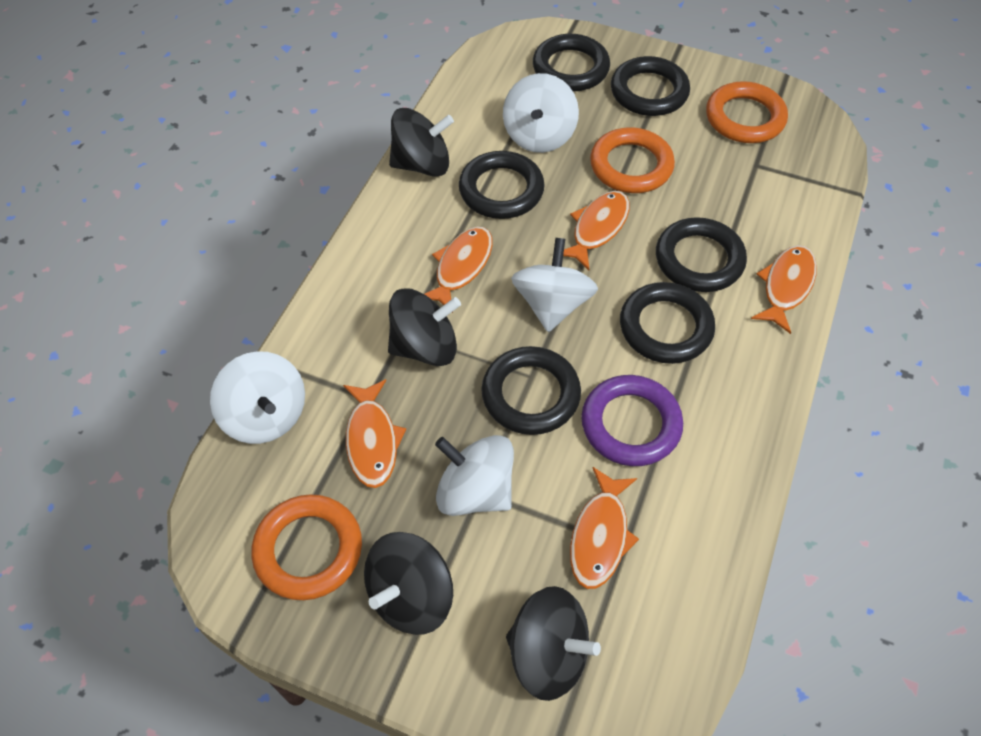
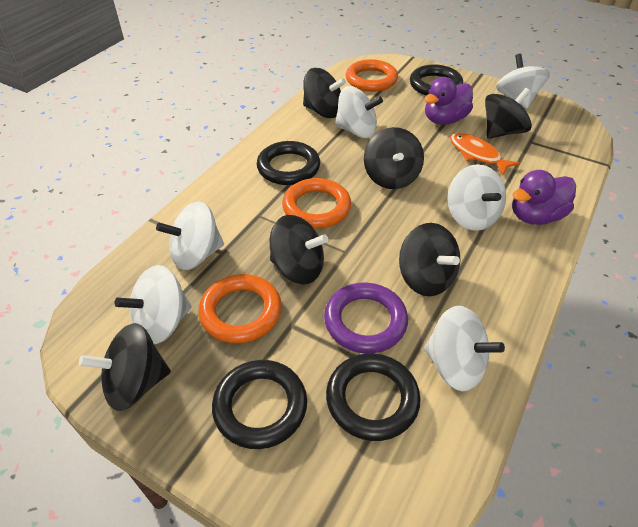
black ring: 6 -> 4
black spinning top: 4 -> 6
orange fish: 5 -> 1
purple duck: 0 -> 2
white spinning top: 4 -> 6

